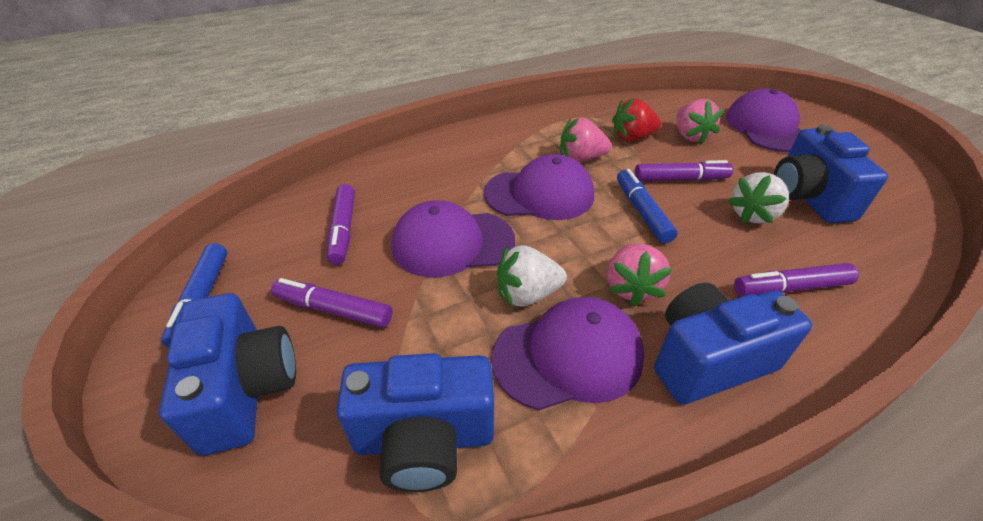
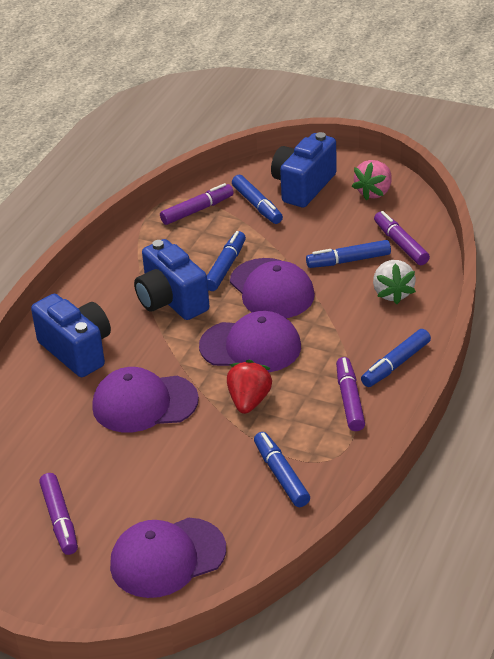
blue camera: 4 -> 3
blue marker: 2 -> 5
pink strawberry: 3 -> 1
white strawberry: 2 -> 1

